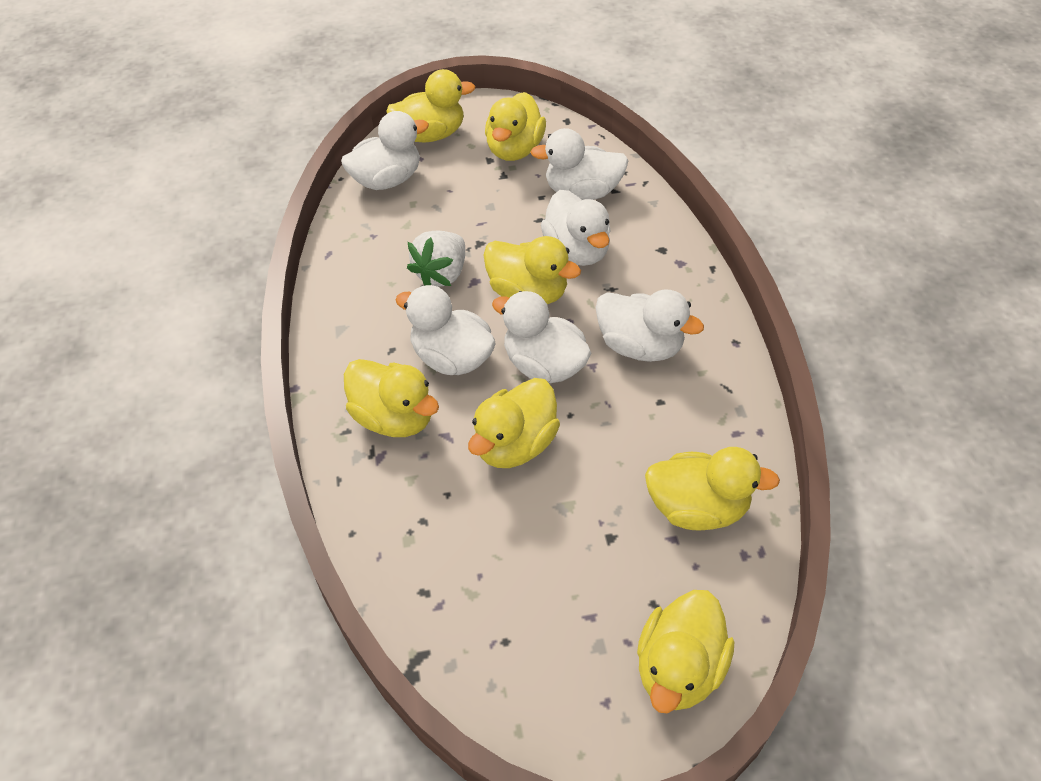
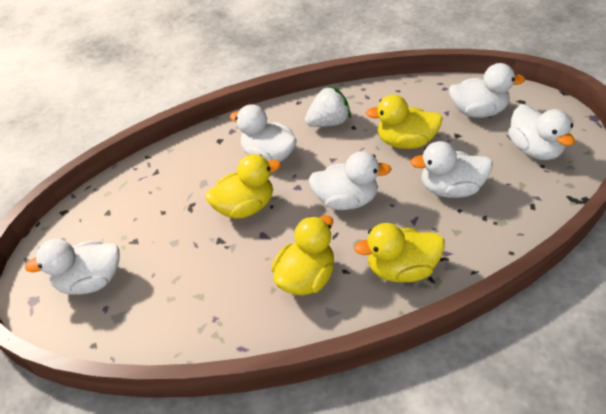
yellow duck: 7 -> 4

